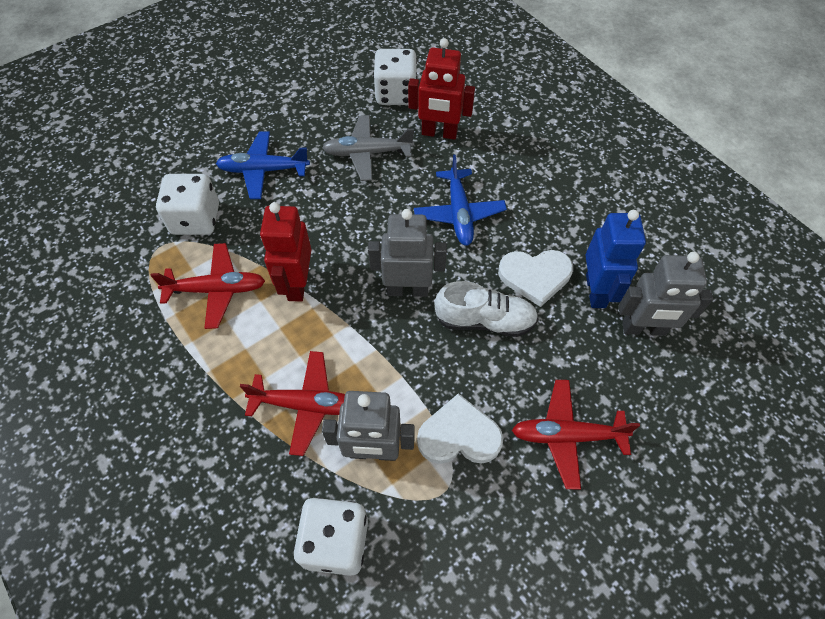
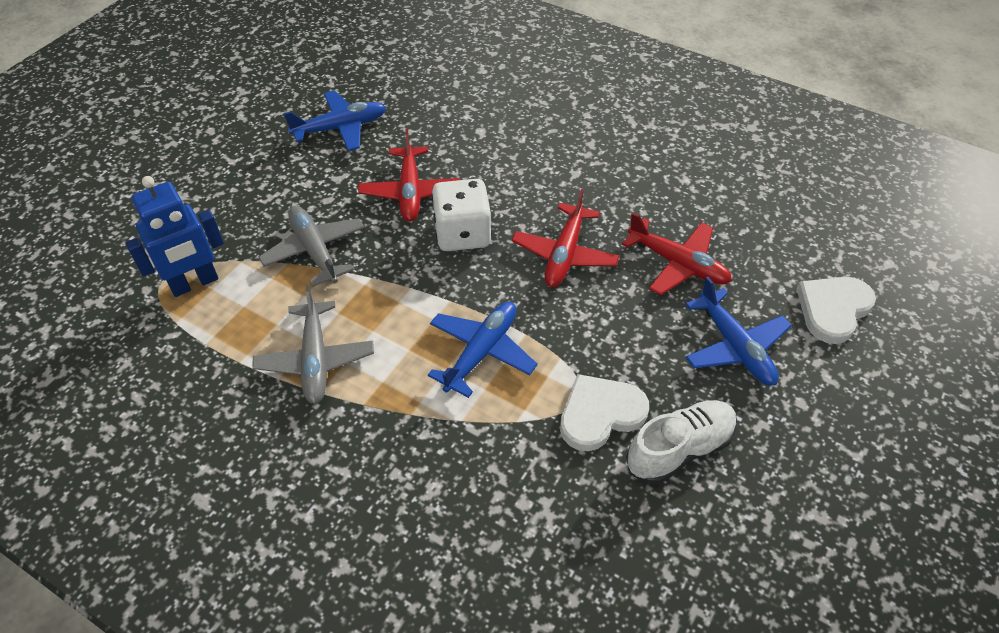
blue plane: 2 -> 3
grey plane: 1 -> 2
grey robot: 3 -> 0
red robot: 2 -> 0
white dice: 3 -> 1

